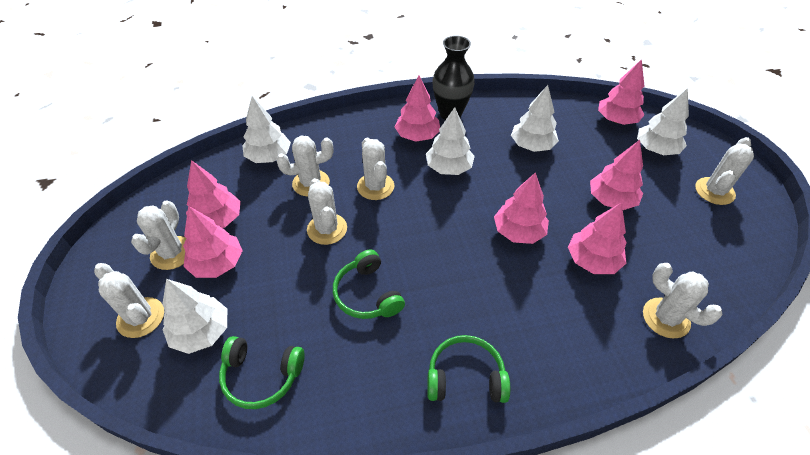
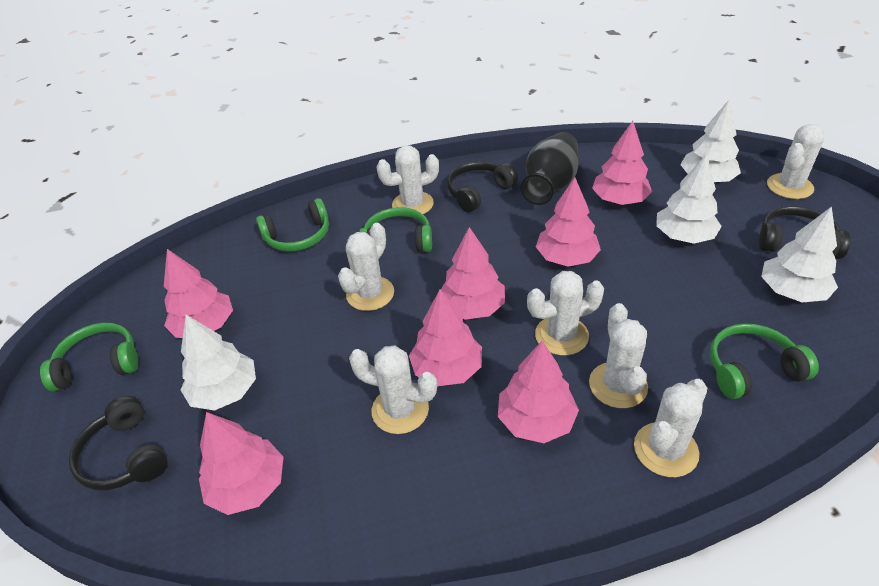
black headphones: 0 -> 3
green headphones: 3 -> 4
white tree: 5 -> 4

